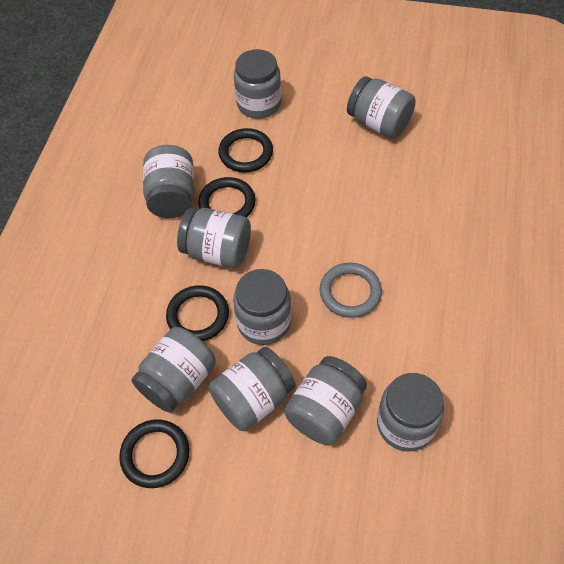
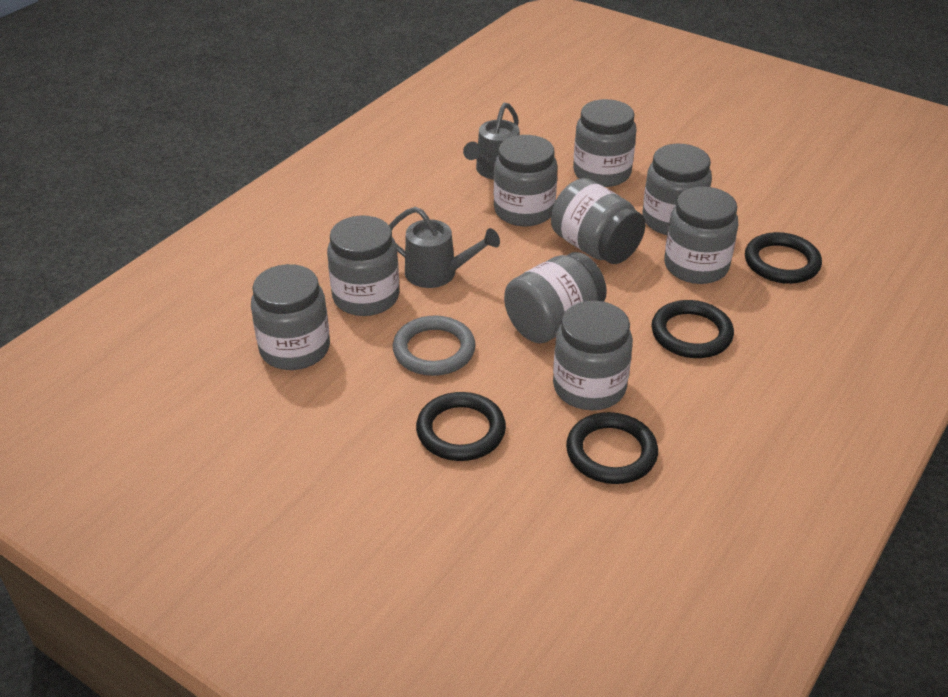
grey watering can: 0 -> 2

